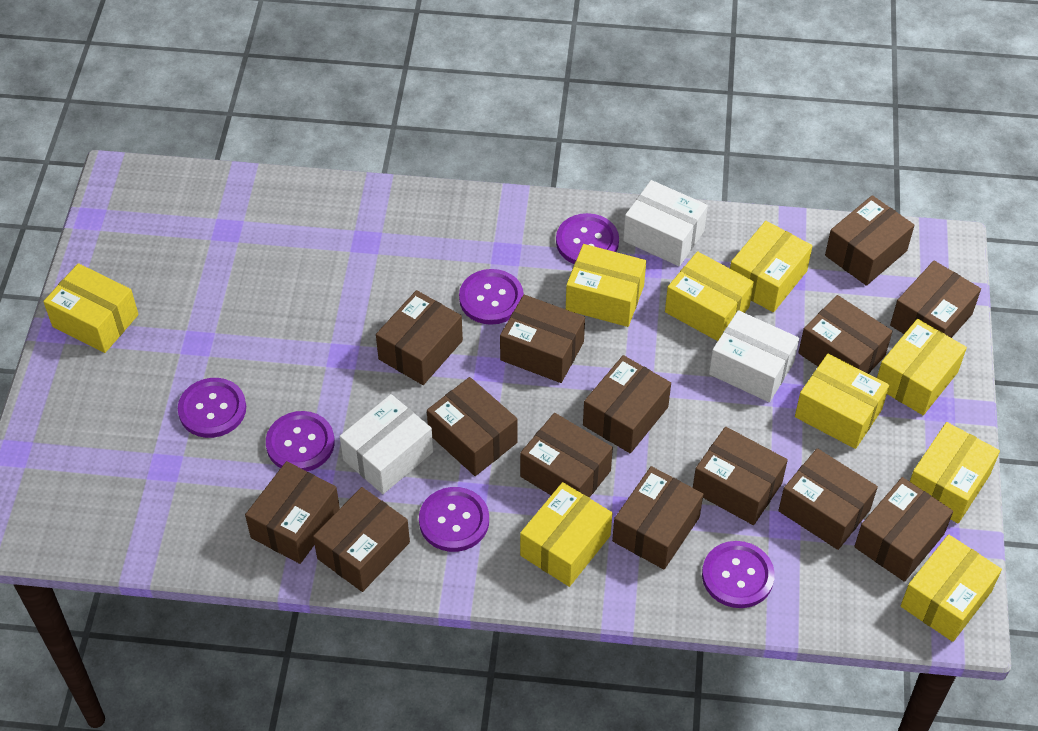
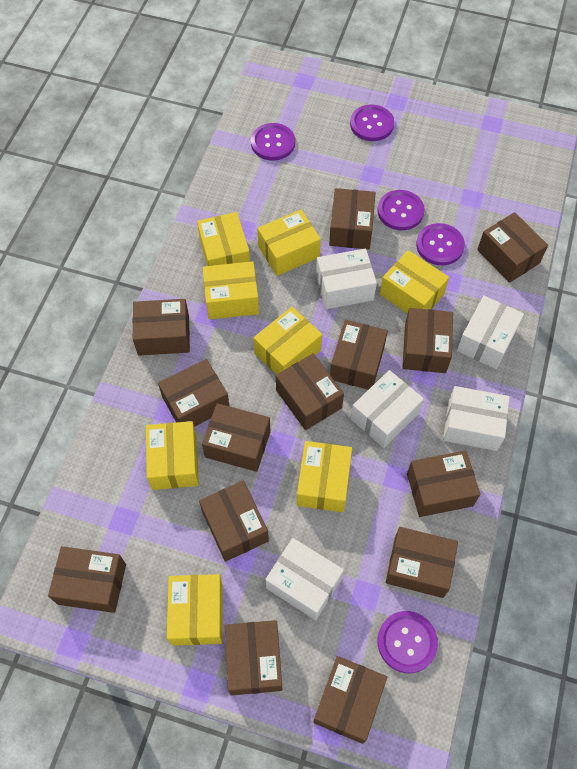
purple button: 6 -> 5
white box: 3 -> 5
yellow box: 9 -> 8

